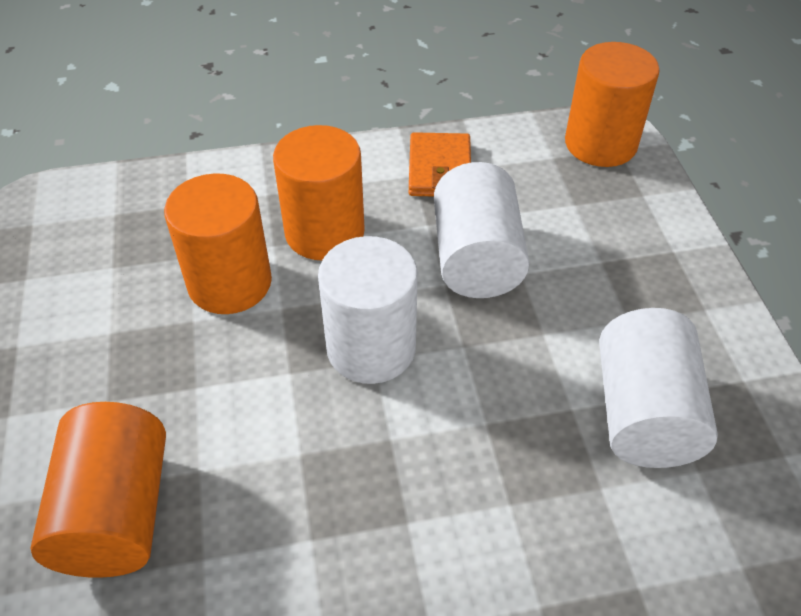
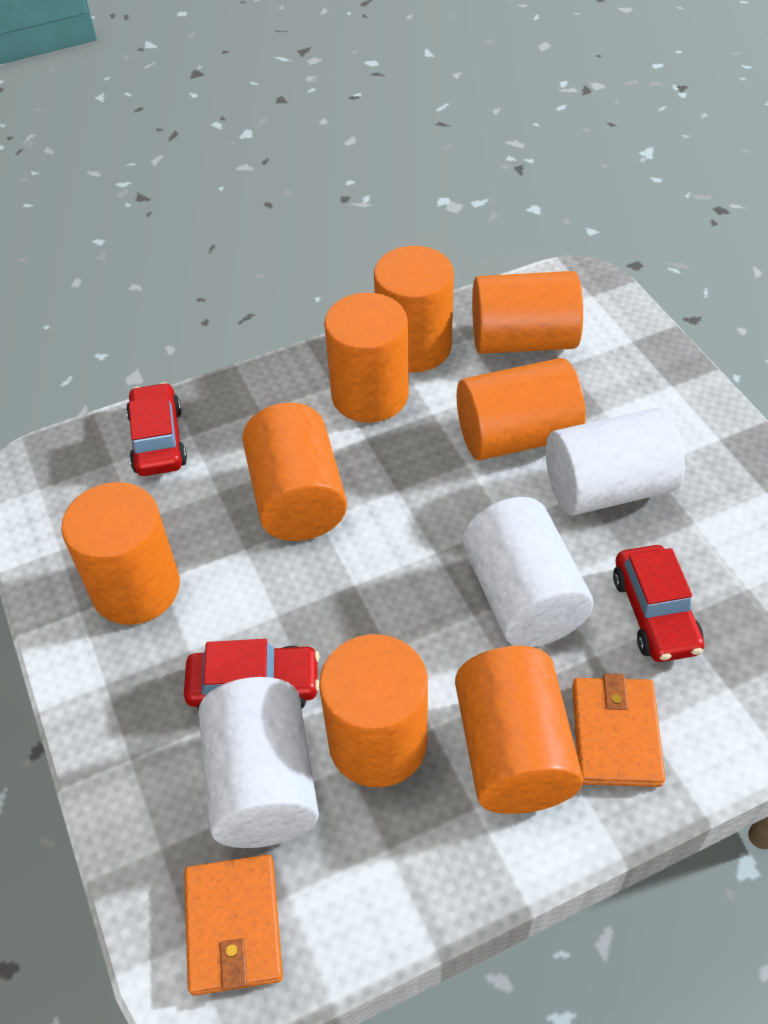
orange cylinder: 4 -> 8
orange wallet: 1 -> 2
red car: 0 -> 3

